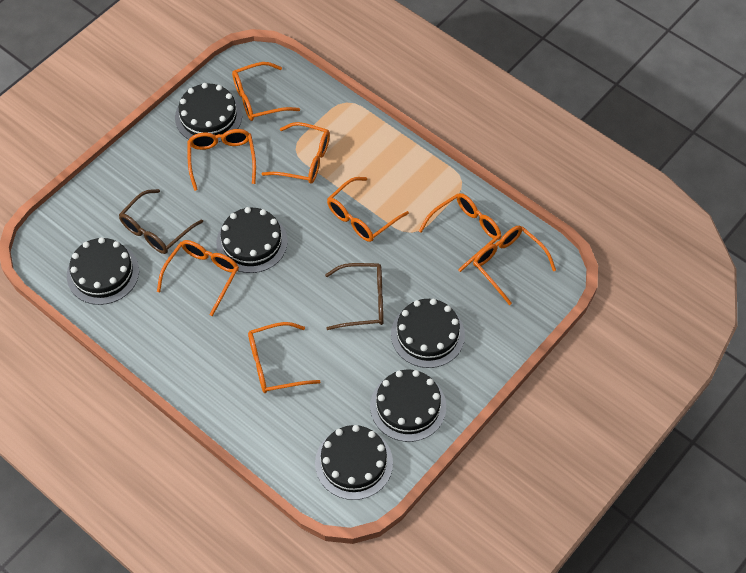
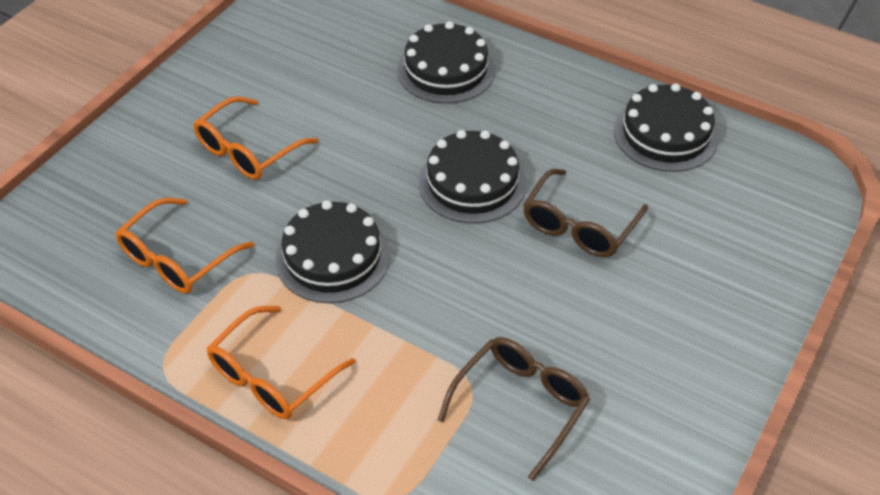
black cake: 6 -> 4
orange glasses: 8 -> 3

